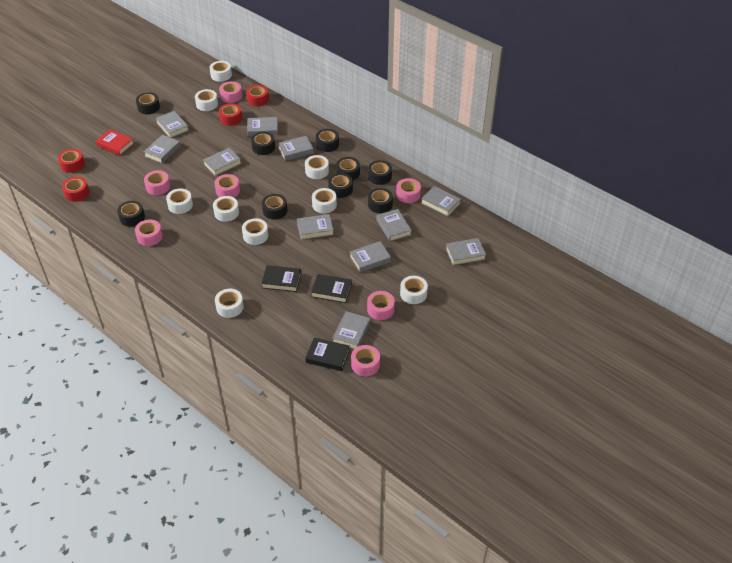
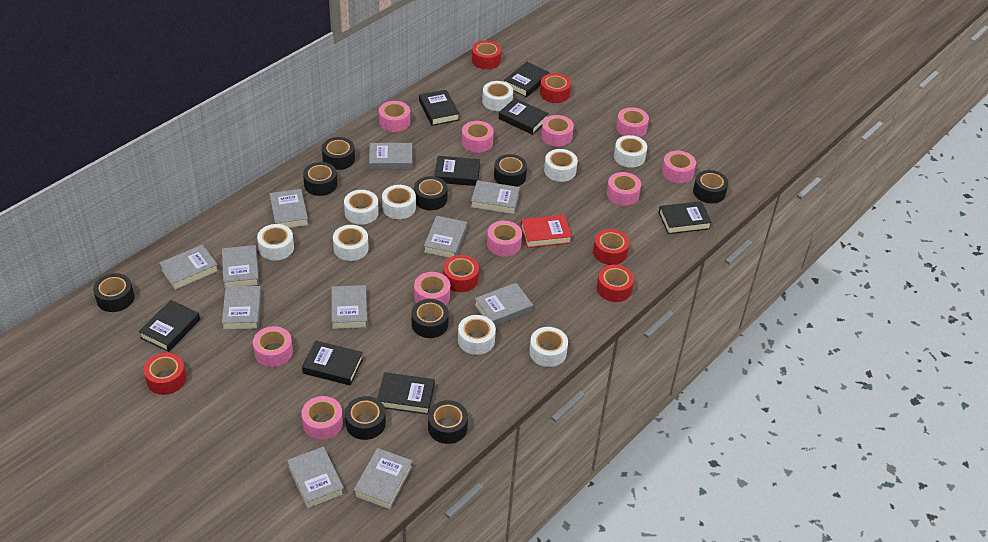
black book: 3 -> 8
pink tape: 7 -> 10
red tape: 4 -> 6

